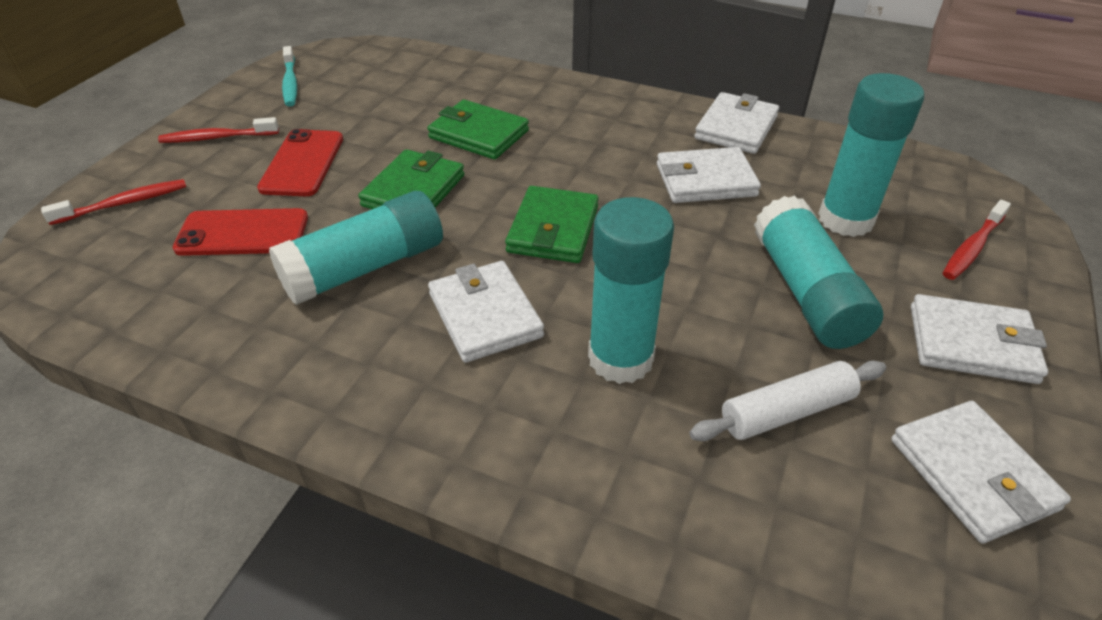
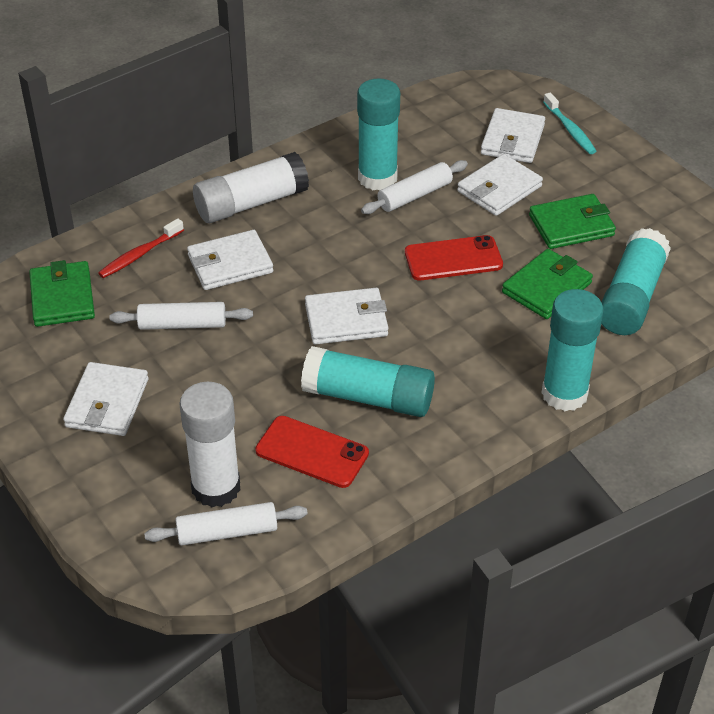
red toothbrush: 3 -> 1
white glue stick: 0 -> 2
white rolling pin: 1 -> 3

